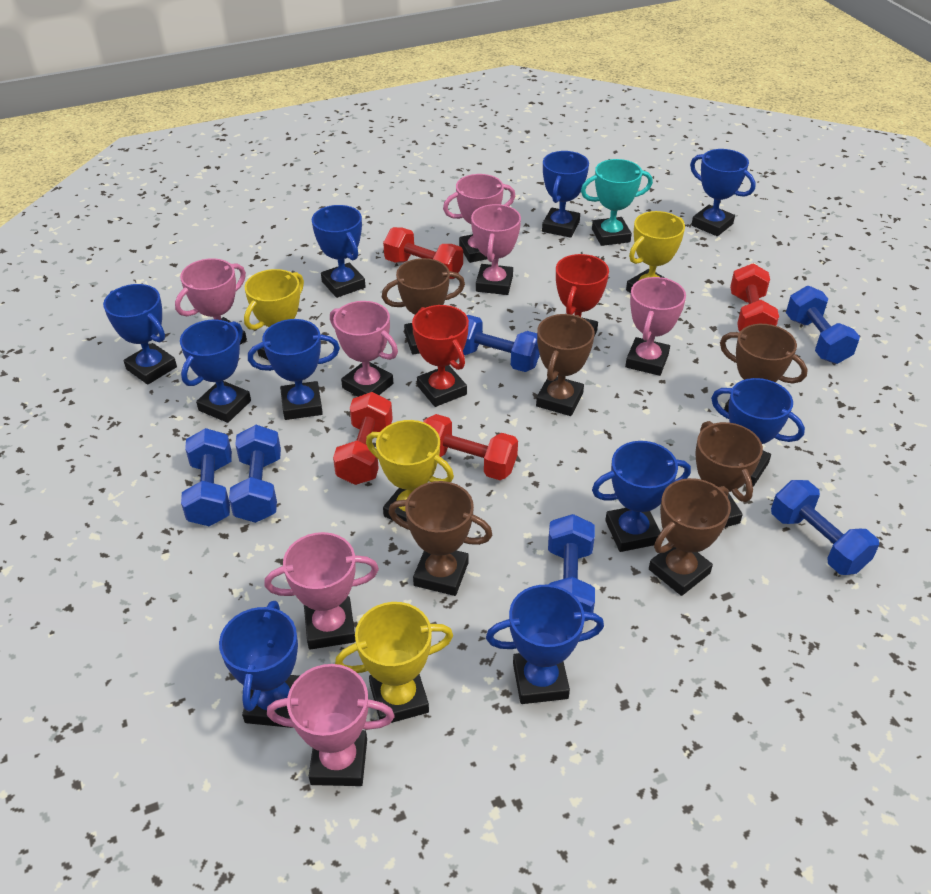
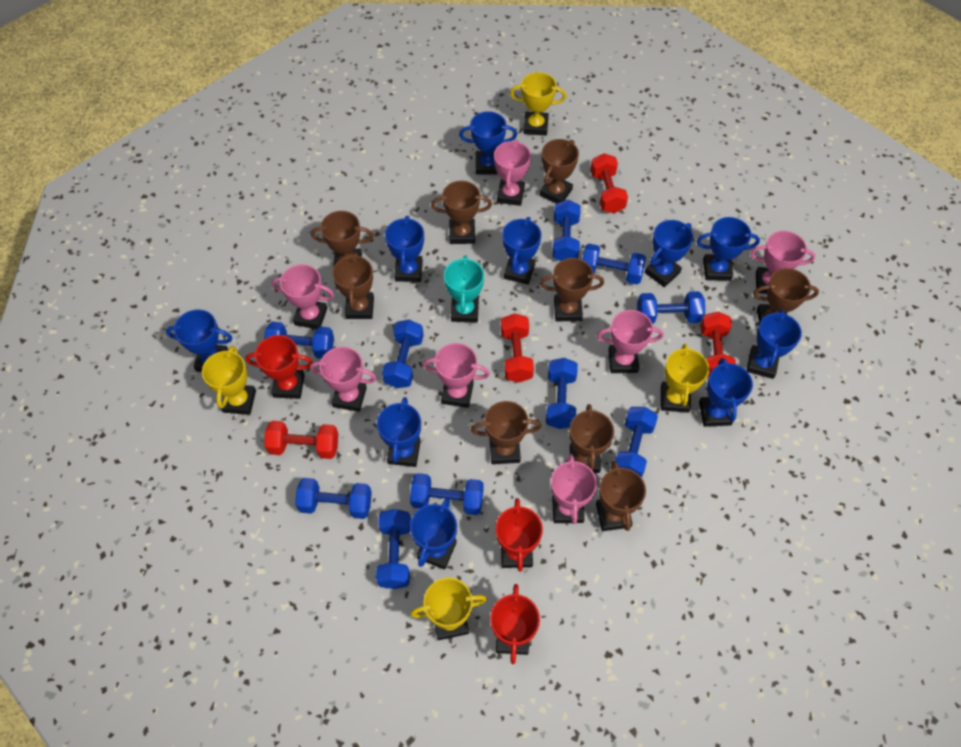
blue dumbbell: 6 -> 10
brown trophy: 6 -> 9
red trophy: 2 -> 3

